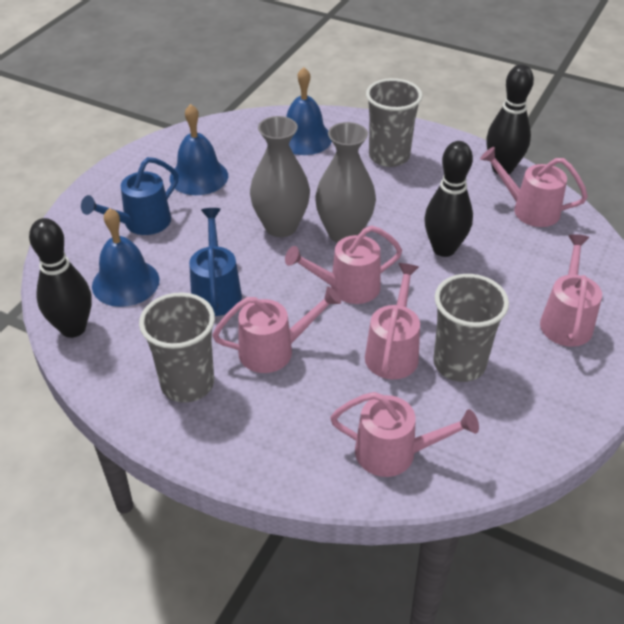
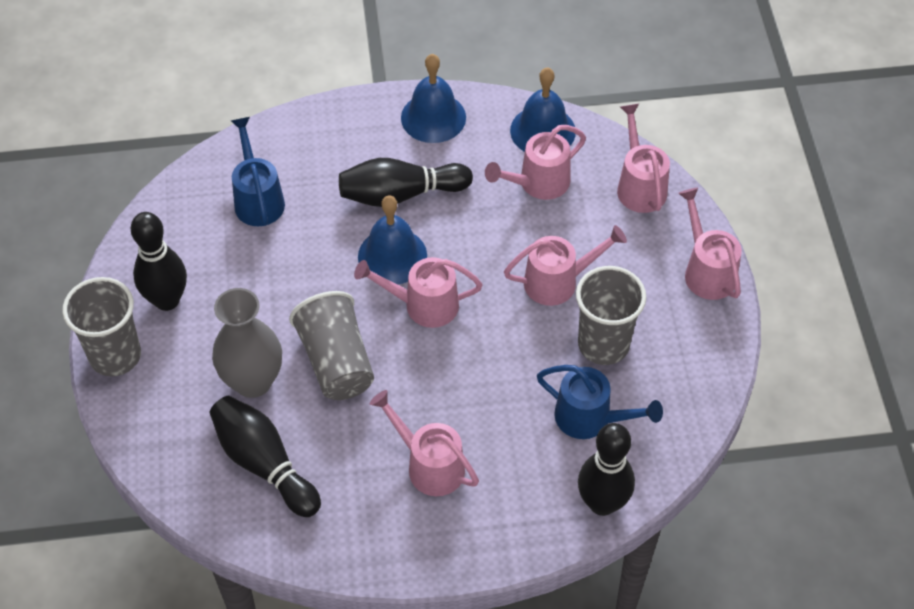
black bowling pin: 3 -> 4
grey vase: 2 -> 1

